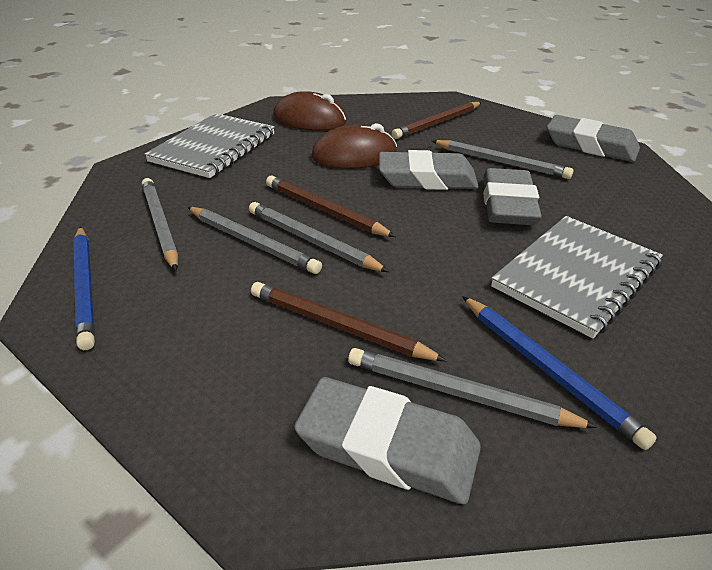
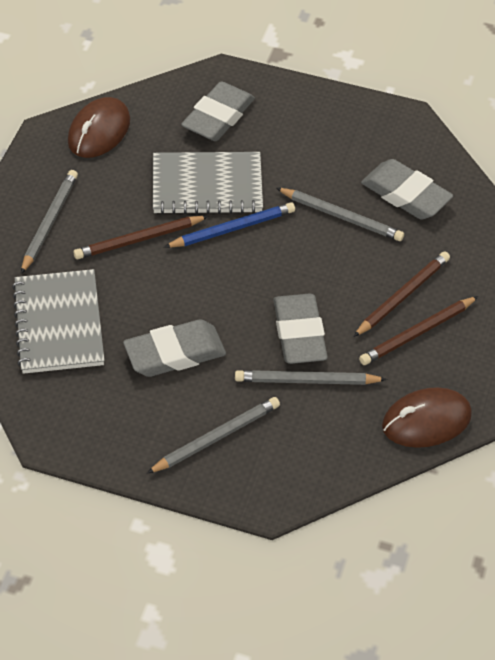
blue pencil: 2 -> 1
grey pencil: 5 -> 4

